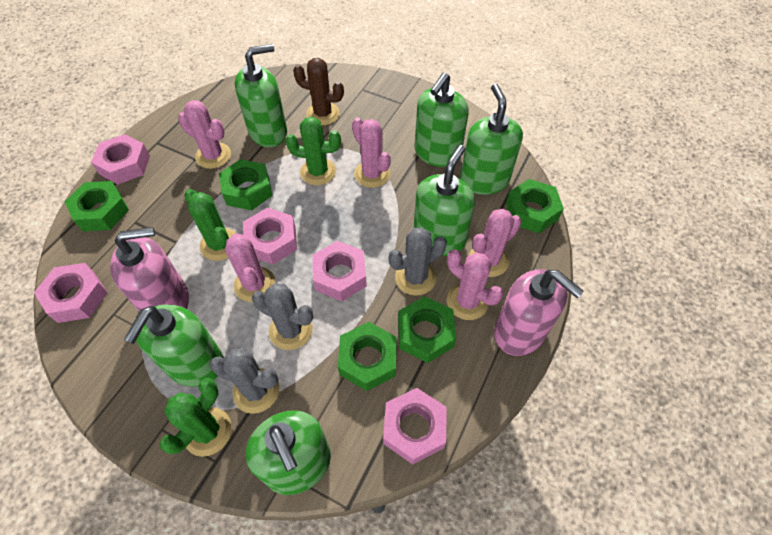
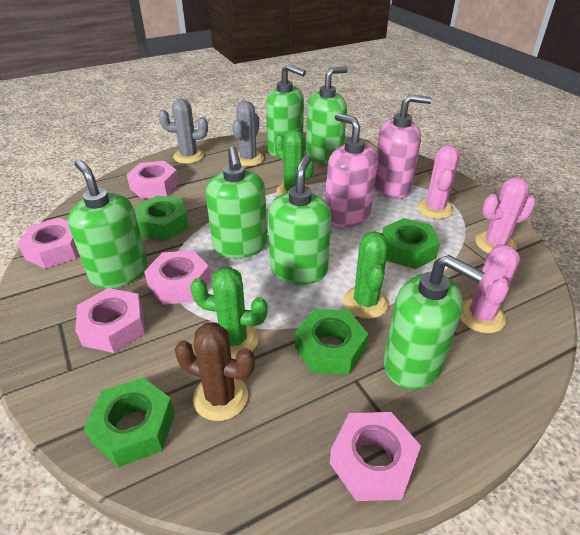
green nut: 5 -> 4
grey cactus: 3 -> 2
pink cactus: 5 -> 3

